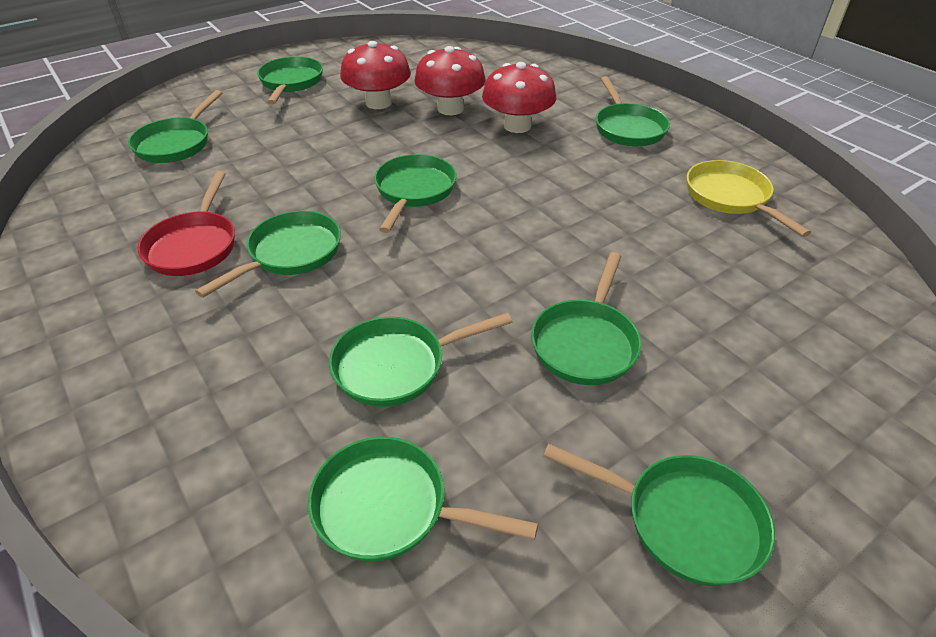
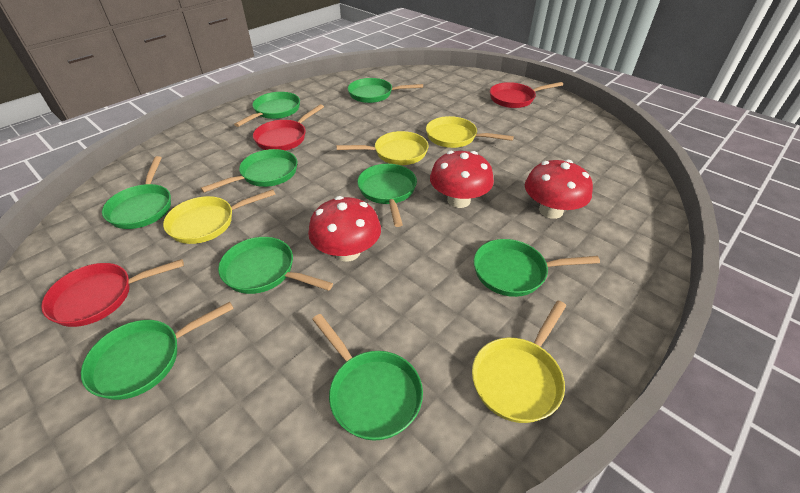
red pan: 1 -> 3
yellow pan: 1 -> 4

